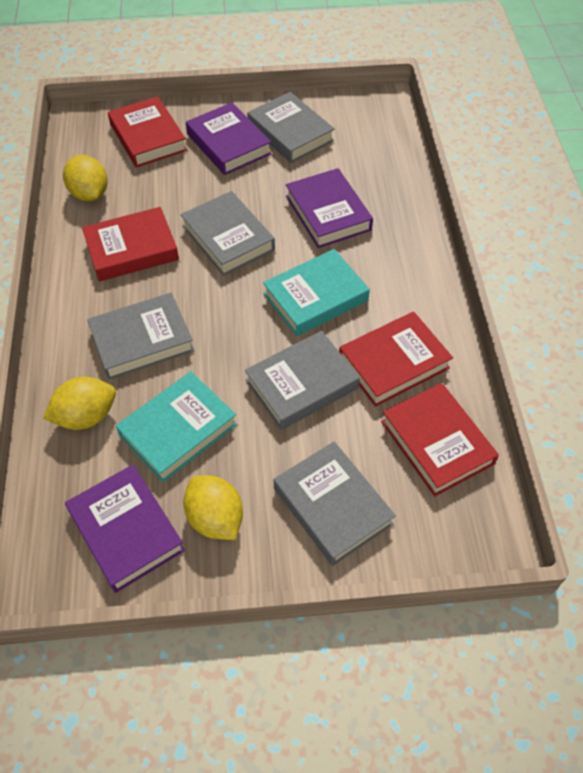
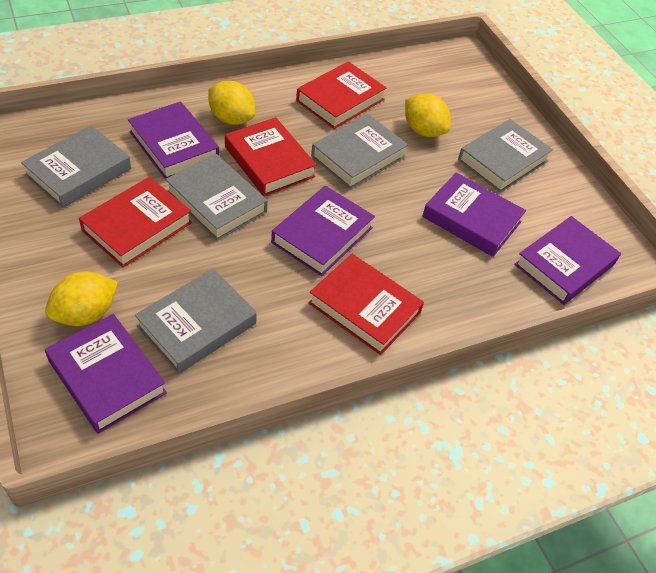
purple book: 3 -> 5
turquoise book: 2 -> 0

